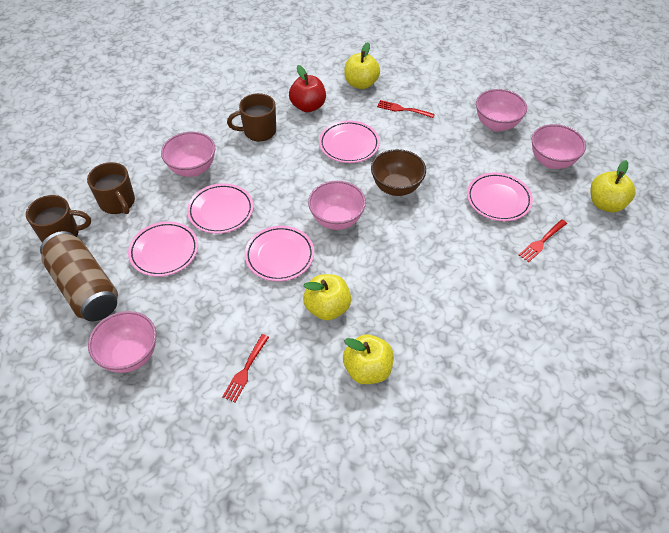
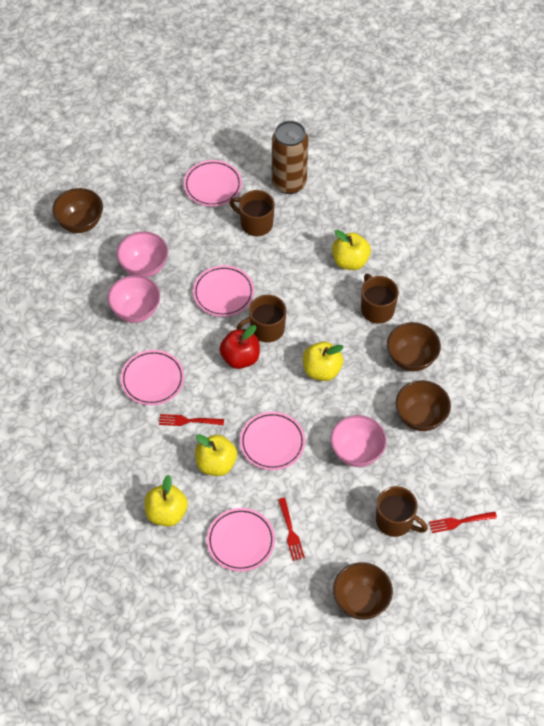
brown bowl: 1 -> 4
brown mug: 3 -> 4
pink bowl: 5 -> 3

